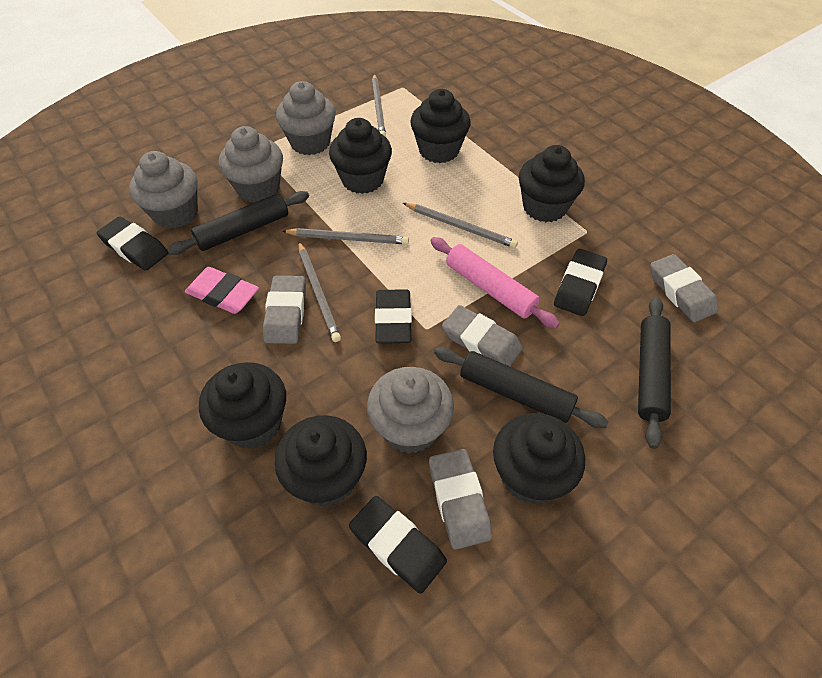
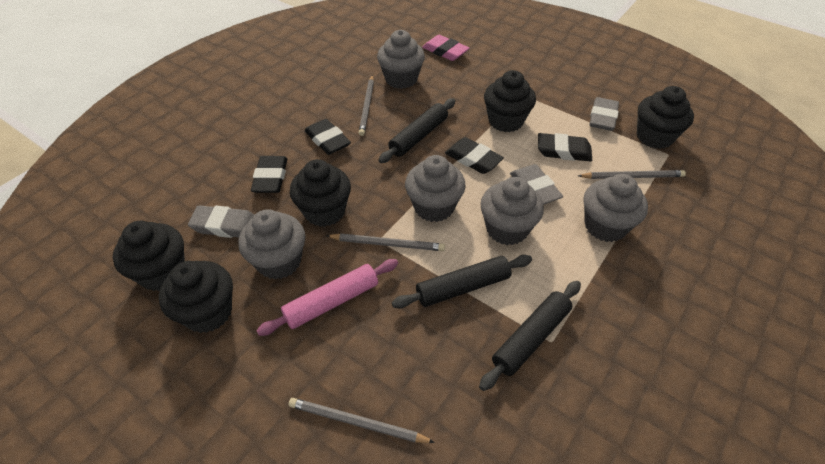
black cupcake: 6 -> 5
grey cupcake: 4 -> 5
grey eraser: 4 -> 3

